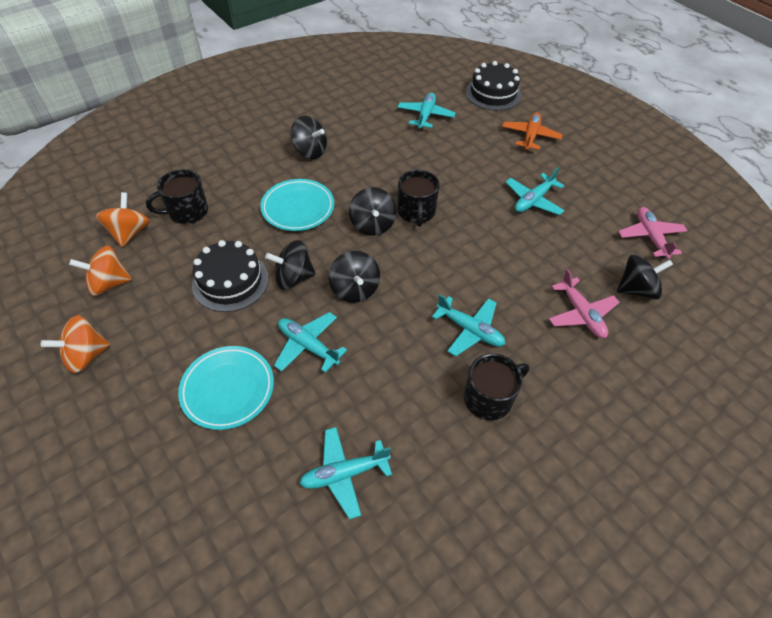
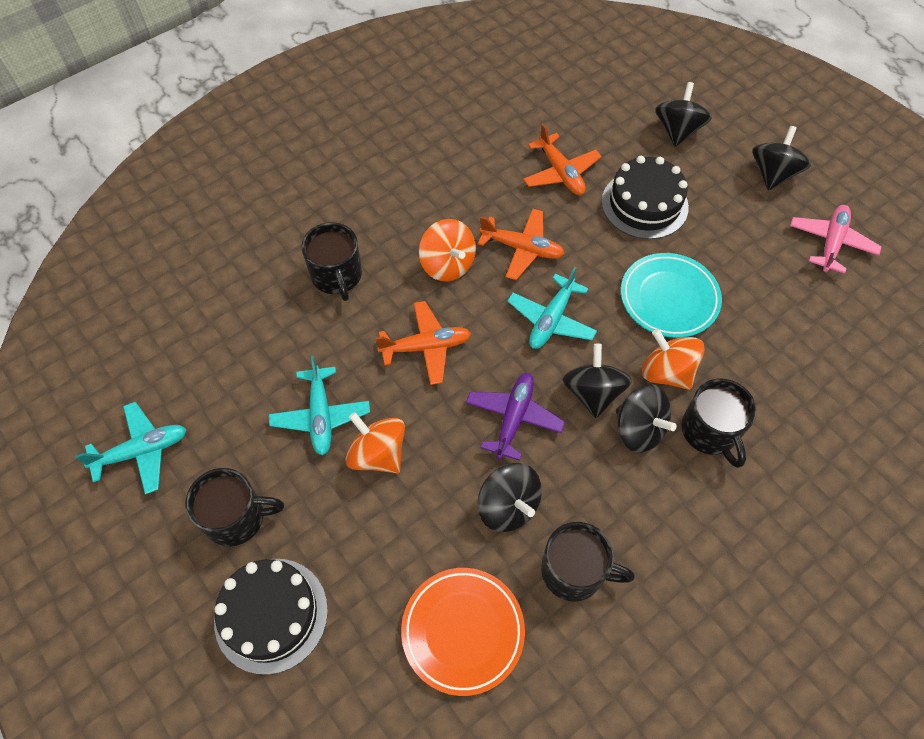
black mug: 3 -> 4
orange plane: 1 -> 3
orange plate: 0 -> 1
pink plane: 2 -> 1
purple plane: 0 -> 1
turquoise plane: 5 -> 3
turquoise plate: 2 -> 1

